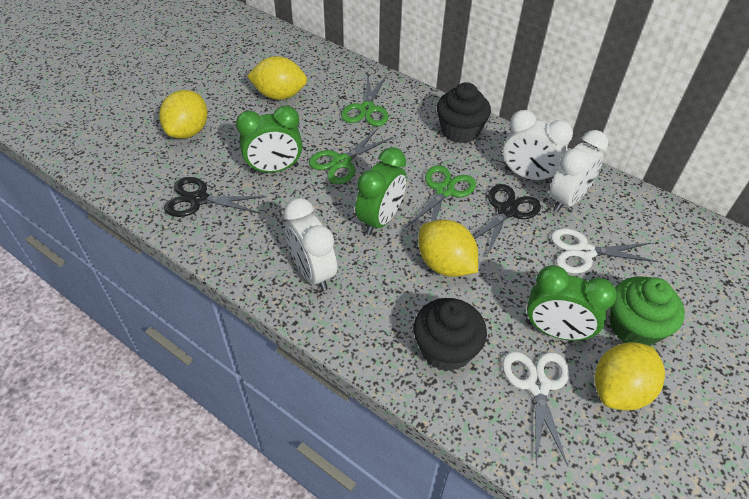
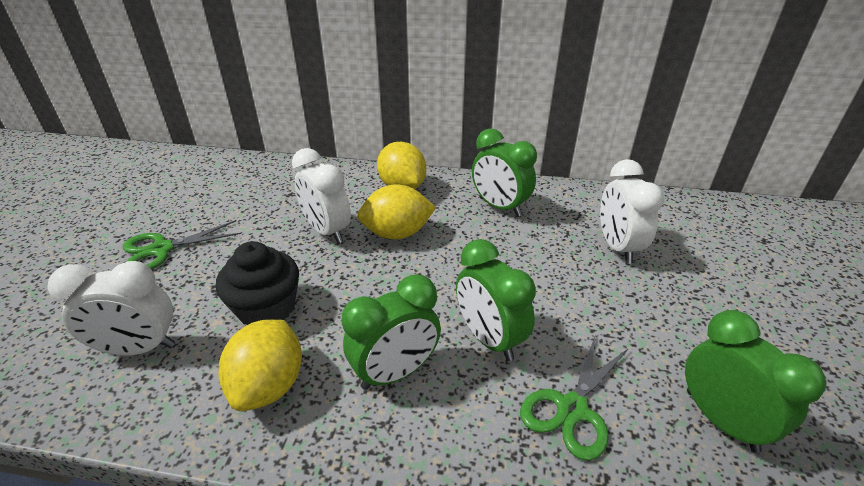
black cupcake: 2 -> 1
black scissors: 2 -> 0
green clock: 3 -> 4
green cupcake: 1 -> 0
green scissors: 3 -> 2
white scissors: 2 -> 0
yellow lemon: 4 -> 3

